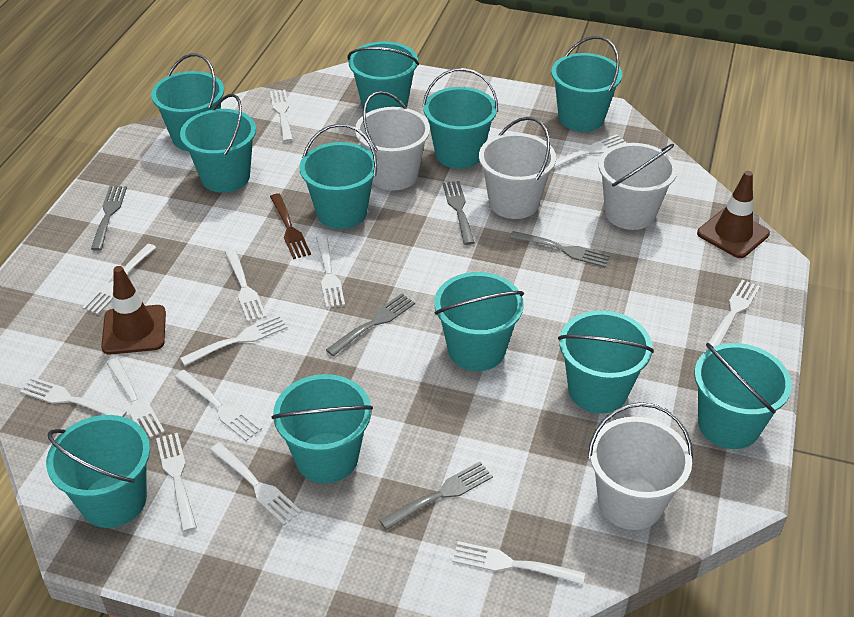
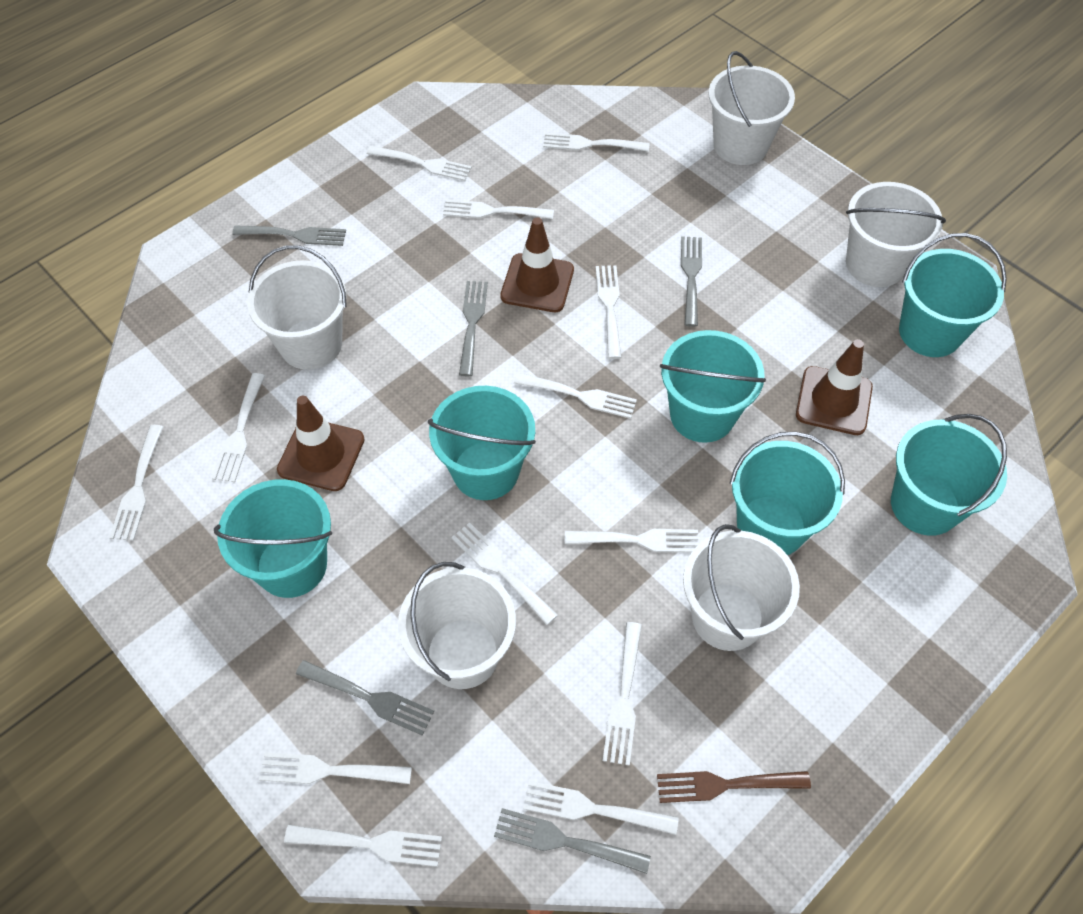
brown traffic cone: 2 -> 3
turquoise bucket: 11 -> 6
white bucket: 4 -> 5

